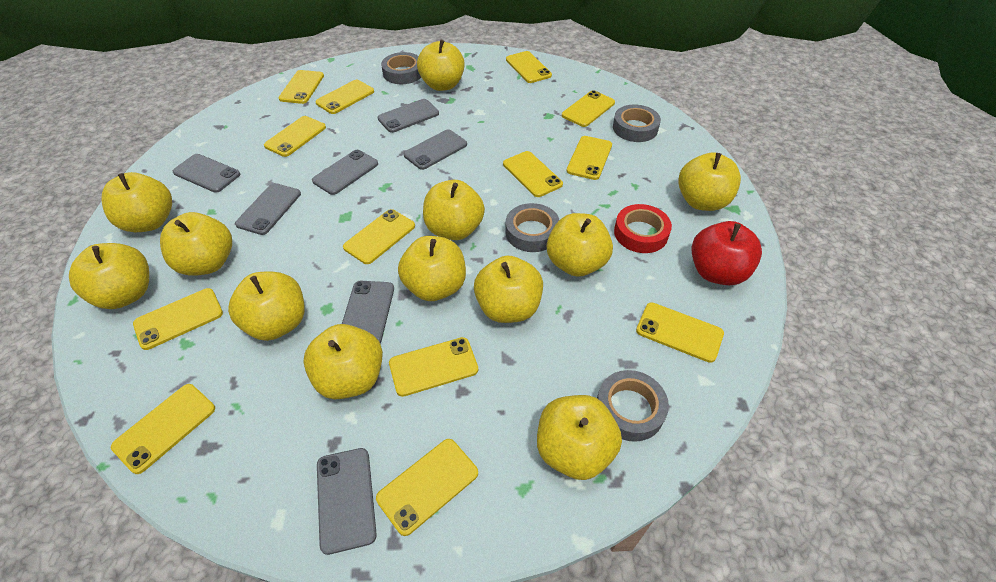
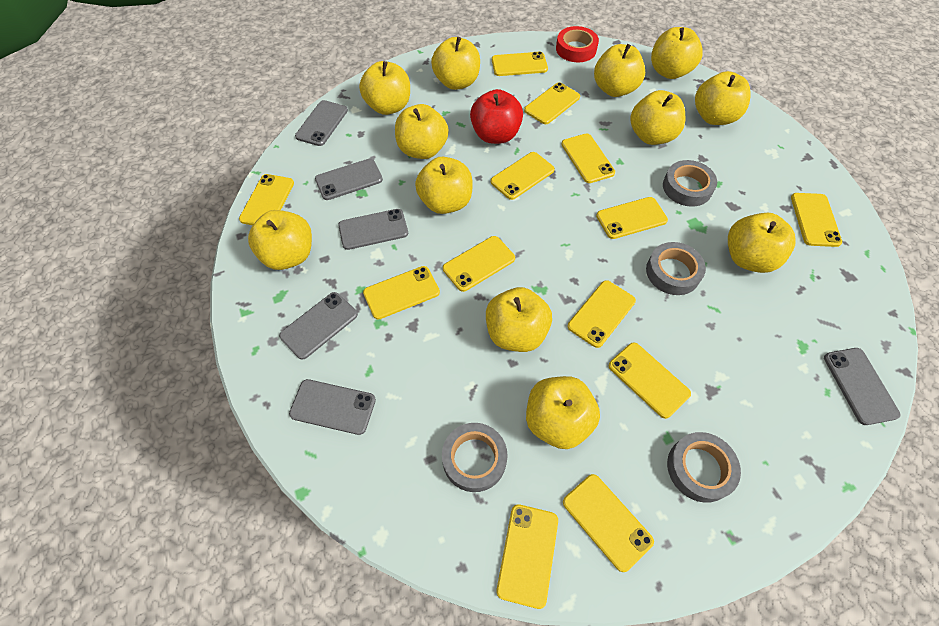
grey phone: 7 -> 6

